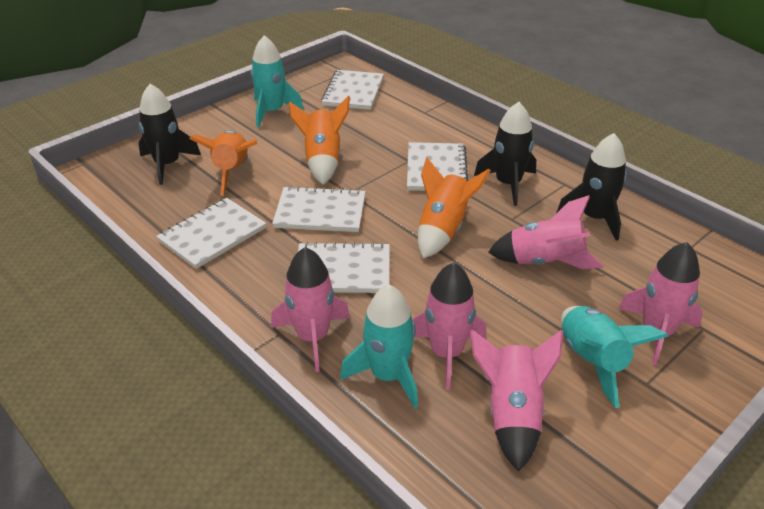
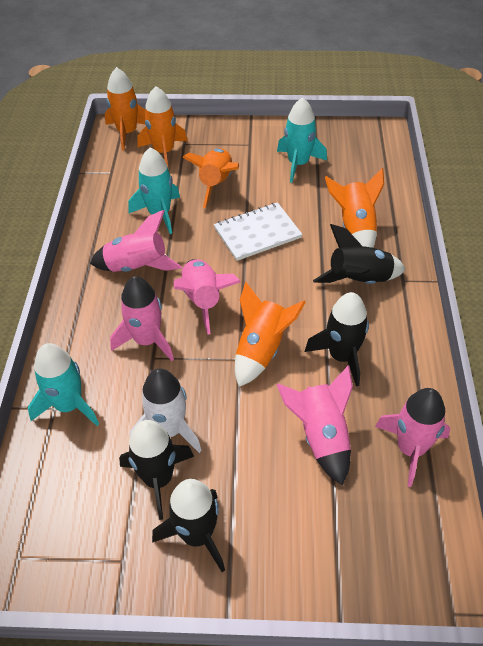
black rocket: 3 -> 4
orange rocket: 3 -> 5
white notebook: 5 -> 1
white rocket: 0 -> 1

